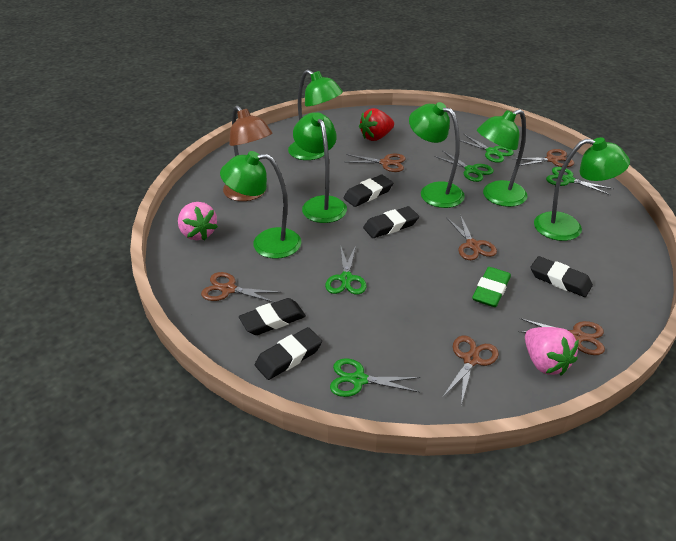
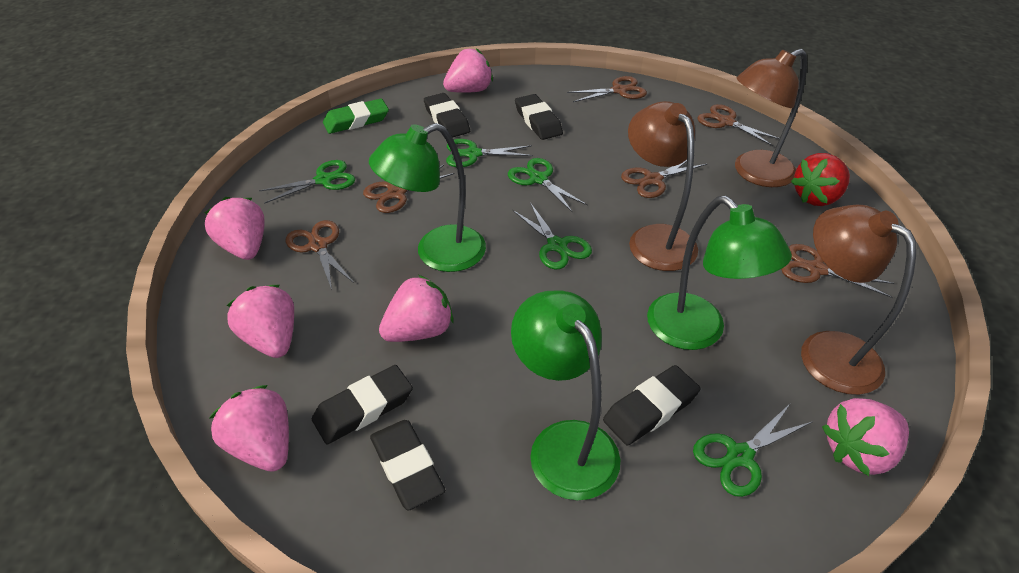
brown lamp: 1 -> 3
green lamp: 6 -> 3
pink strawberry: 2 -> 6

